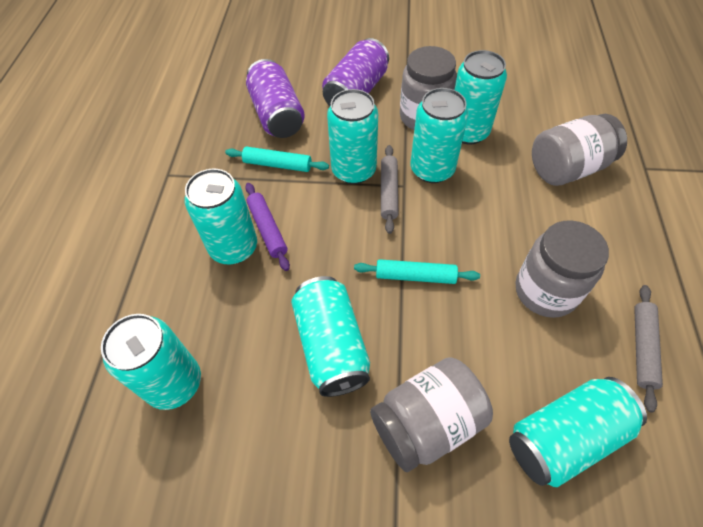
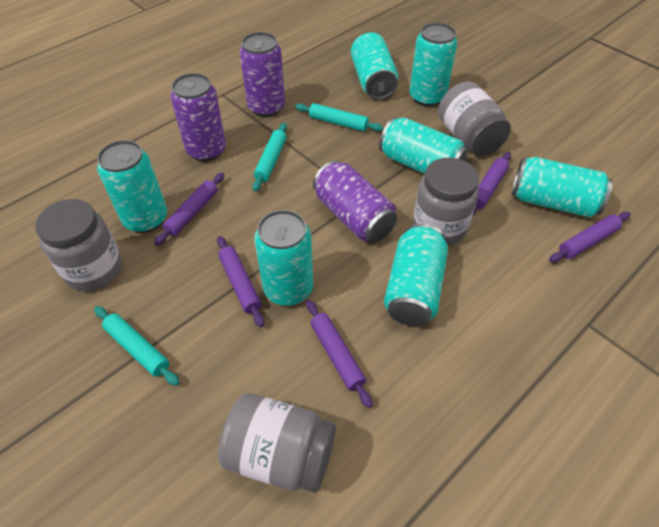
grey rolling pin: 2 -> 0
purple can: 2 -> 3
purple rolling pin: 1 -> 5
turquoise rolling pin: 2 -> 3

